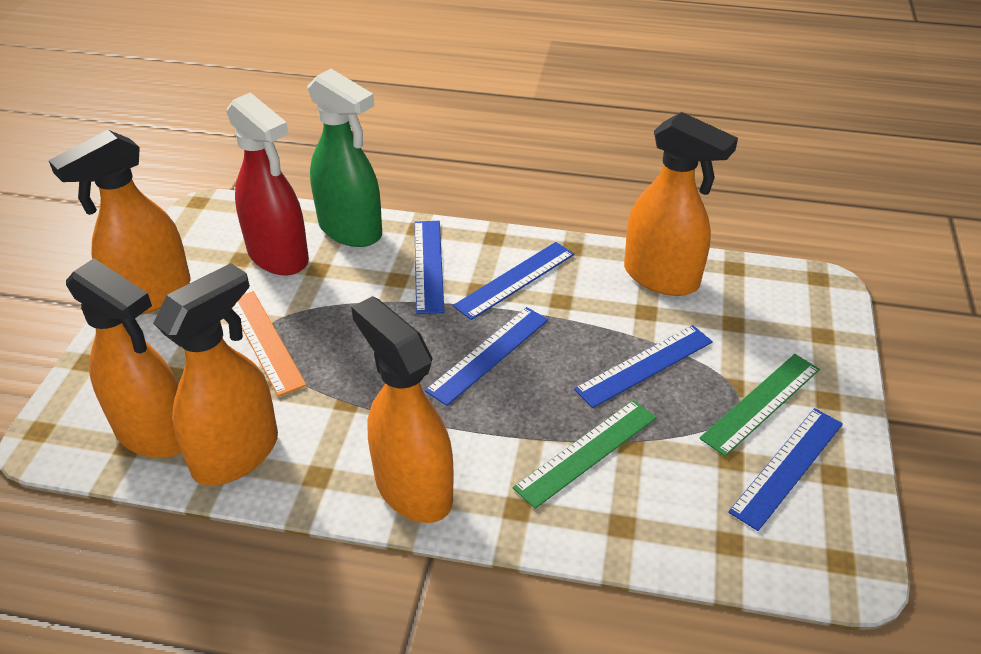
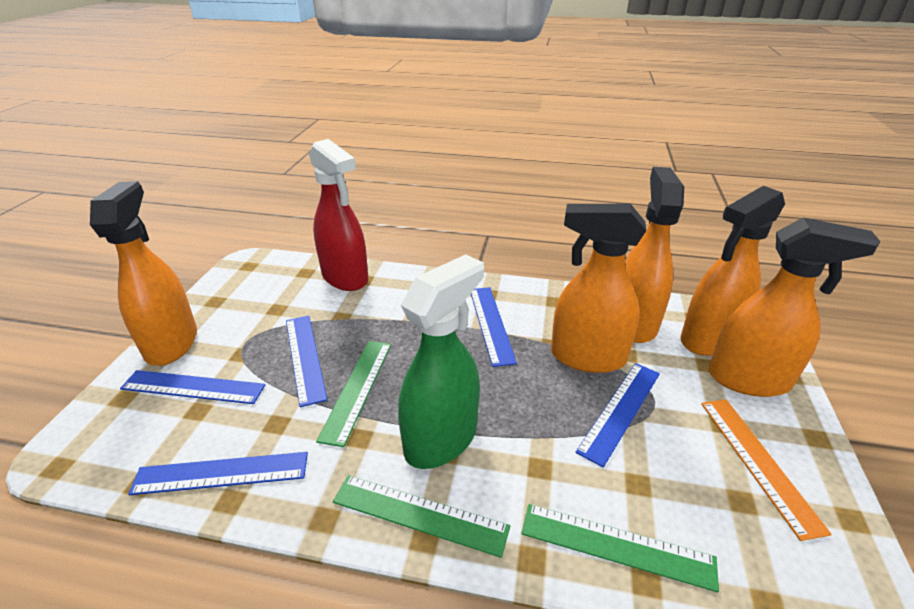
green ruler: 2 -> 3

